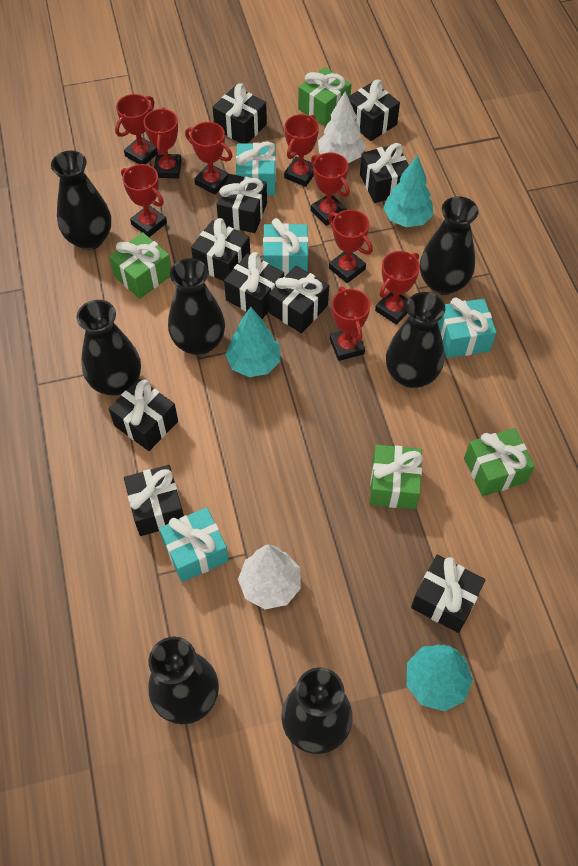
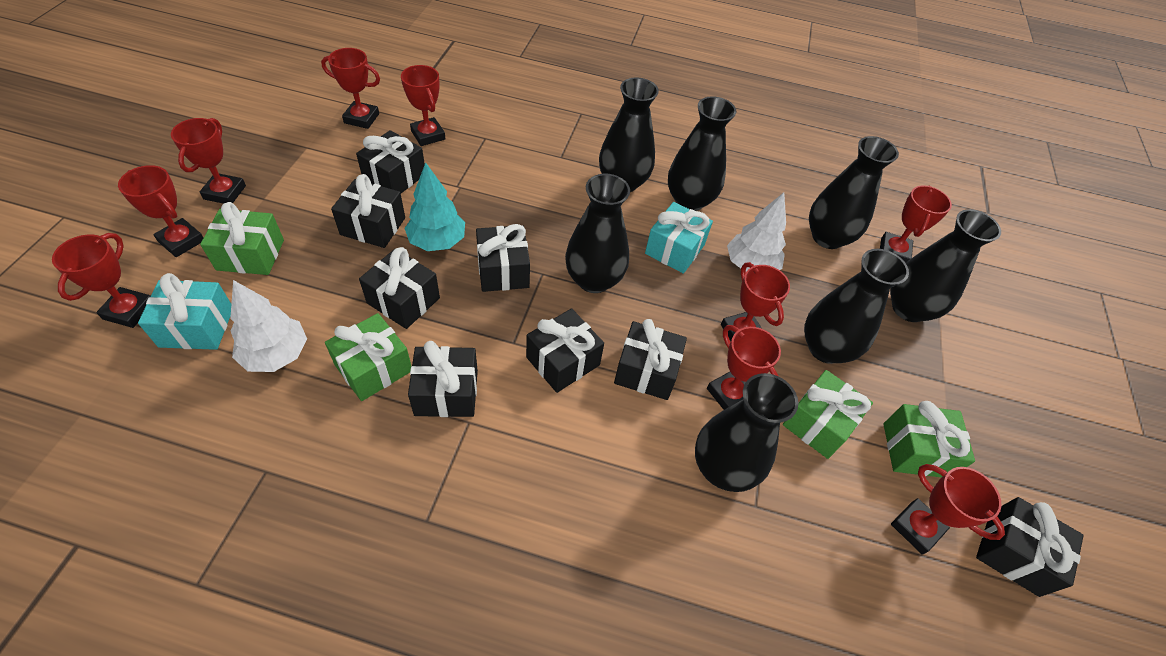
black gift: 10 -> 8
turquoise gift: 4 -> 2
turquoise tree: 3 -> 1

